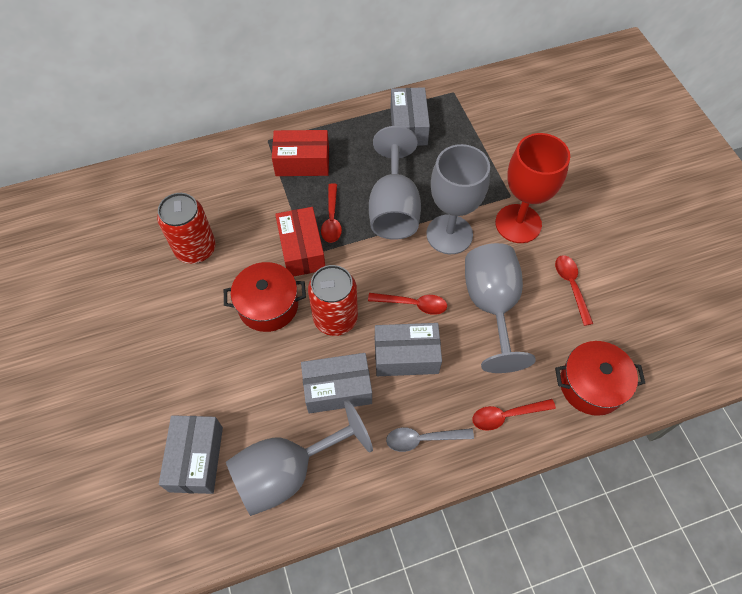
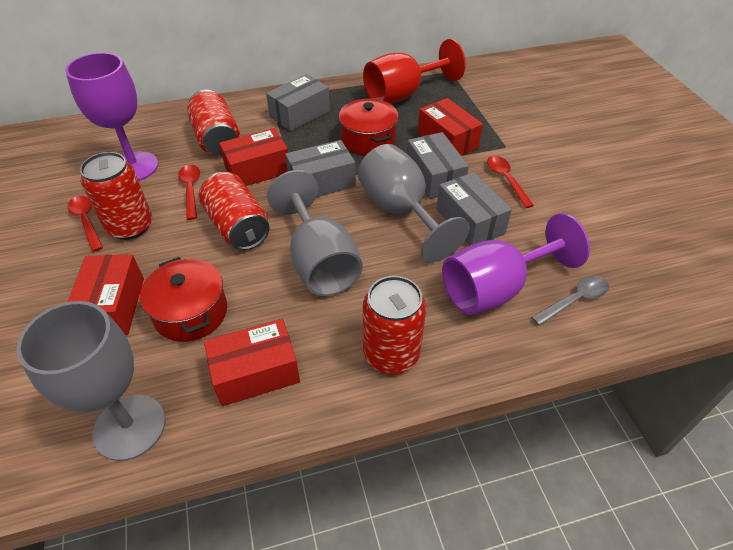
grey goblet: 4 -> 3
purple goblet: 0 -> 2
red box: 2 -> 4
red can: 2 -> 4
red spoon: 4 -> 3

